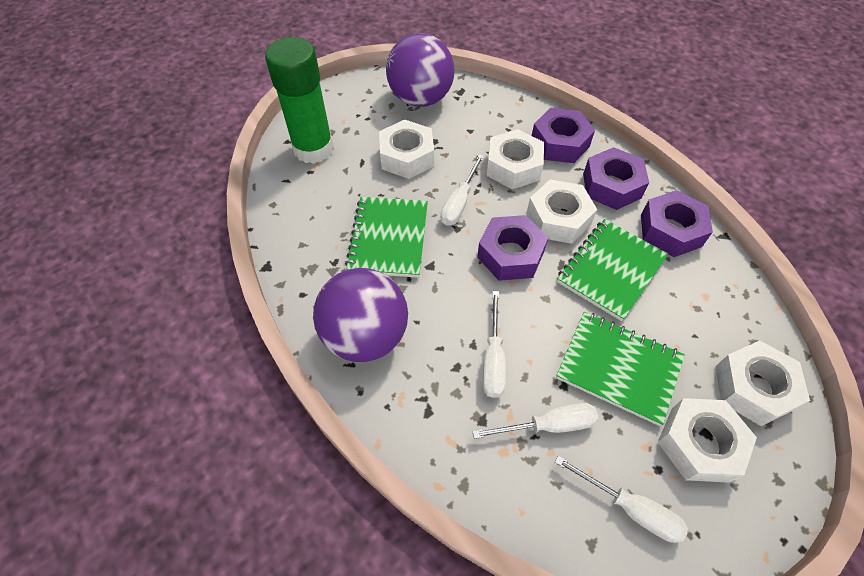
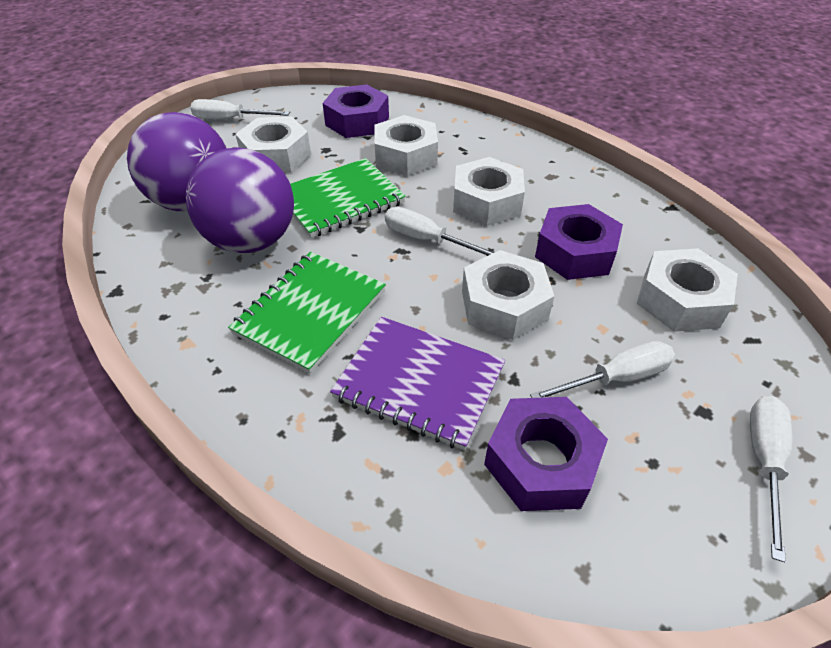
green glue stick: 1 -> 0
green notebook: 3 -> 2
purple notebook: 0 -> 1
purple nut: 4 -> 3

